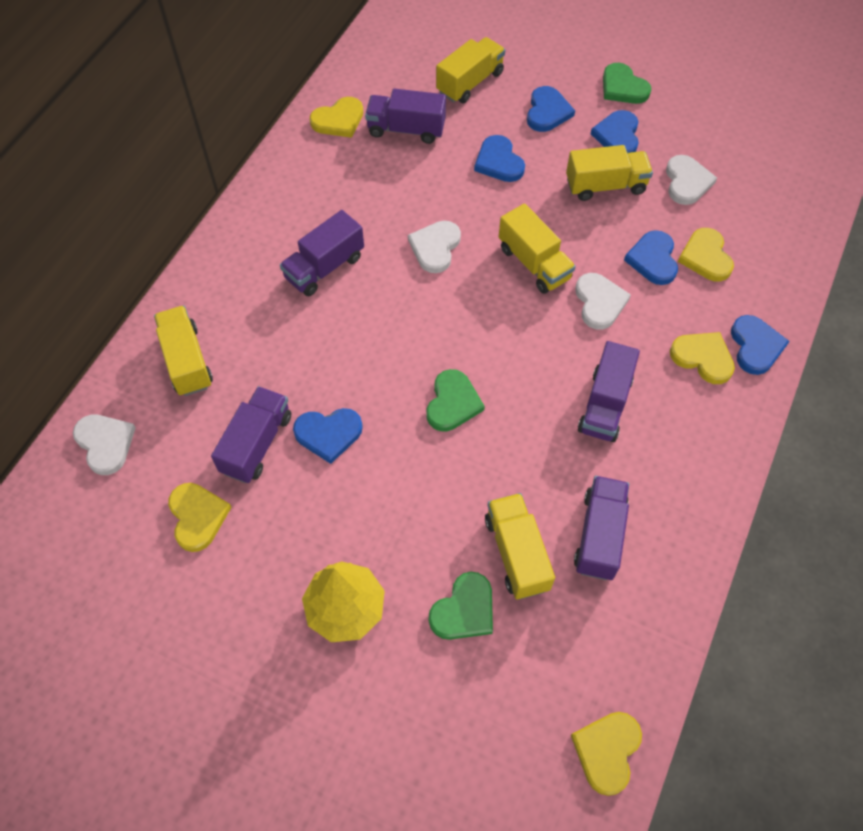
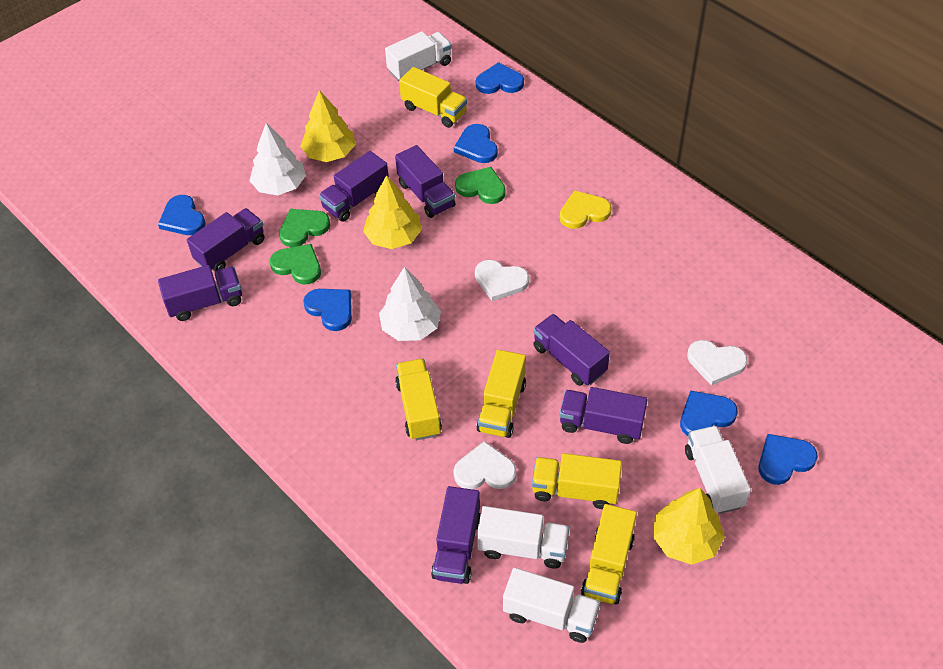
purple truck: 5 -> 7
white heart: 4 -> 3
white tree: 0 -> 2
white truck: 0 -> 4
yellow heart: 5 -> 1
yellow tree: 1 -> 3

